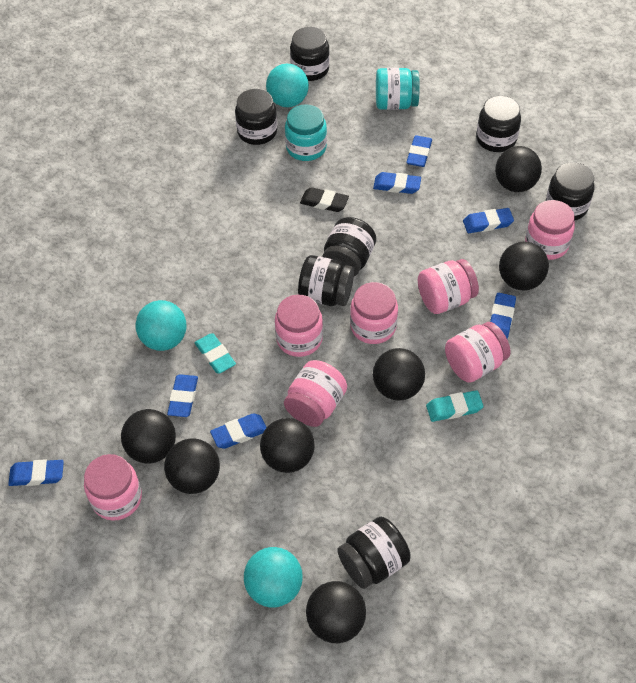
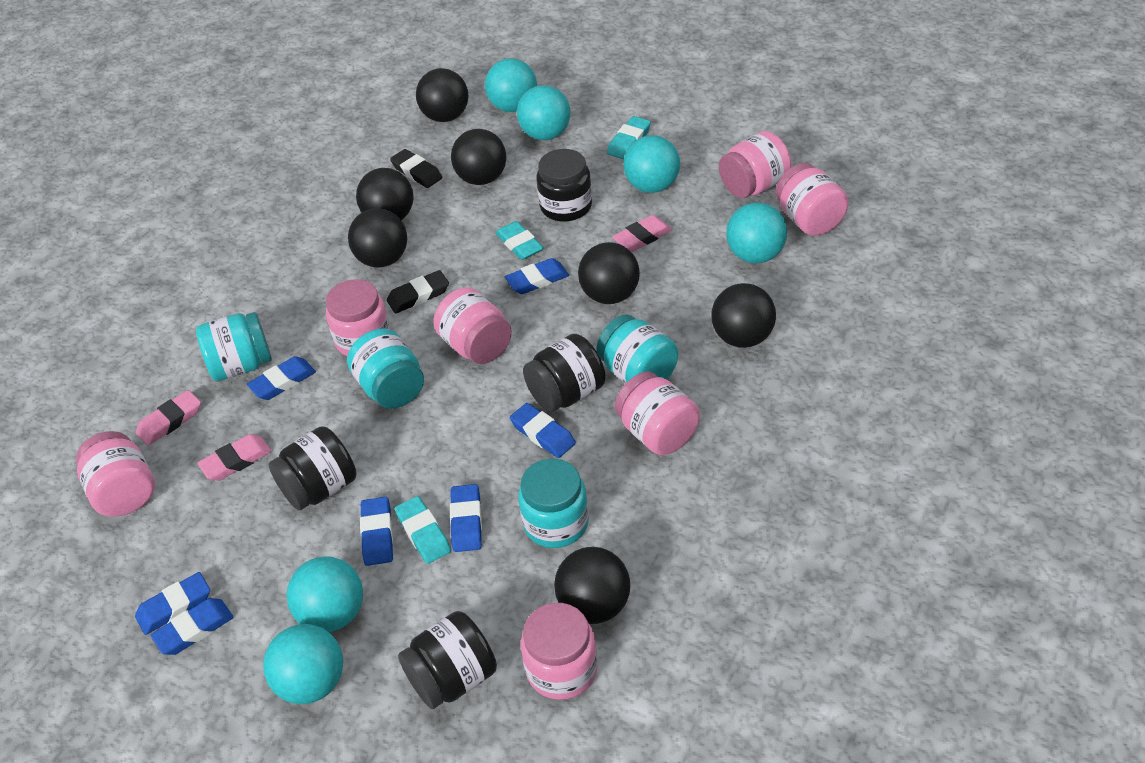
black eraser: 1 -> 2
black jar: 7 -> 4
pink eraser: 0 -> 3
turquoise ball: 3 -> 6
turquoise eraser: 2 -> 3
turquoise jar: 2 -> 4

